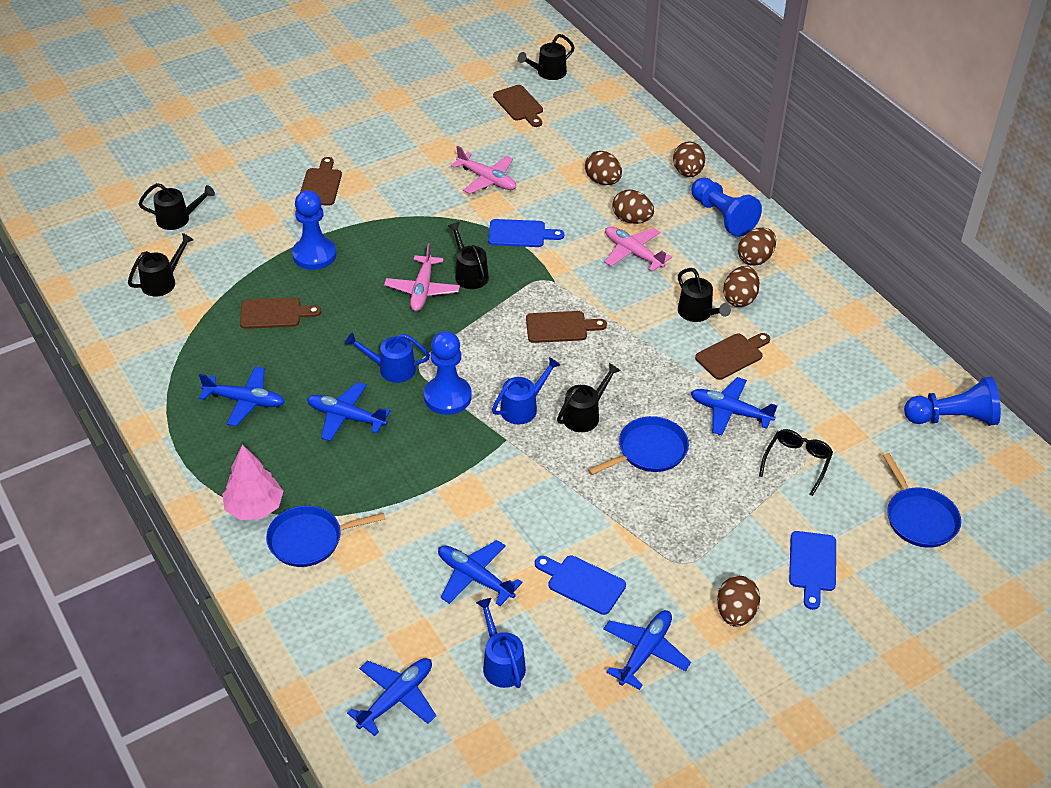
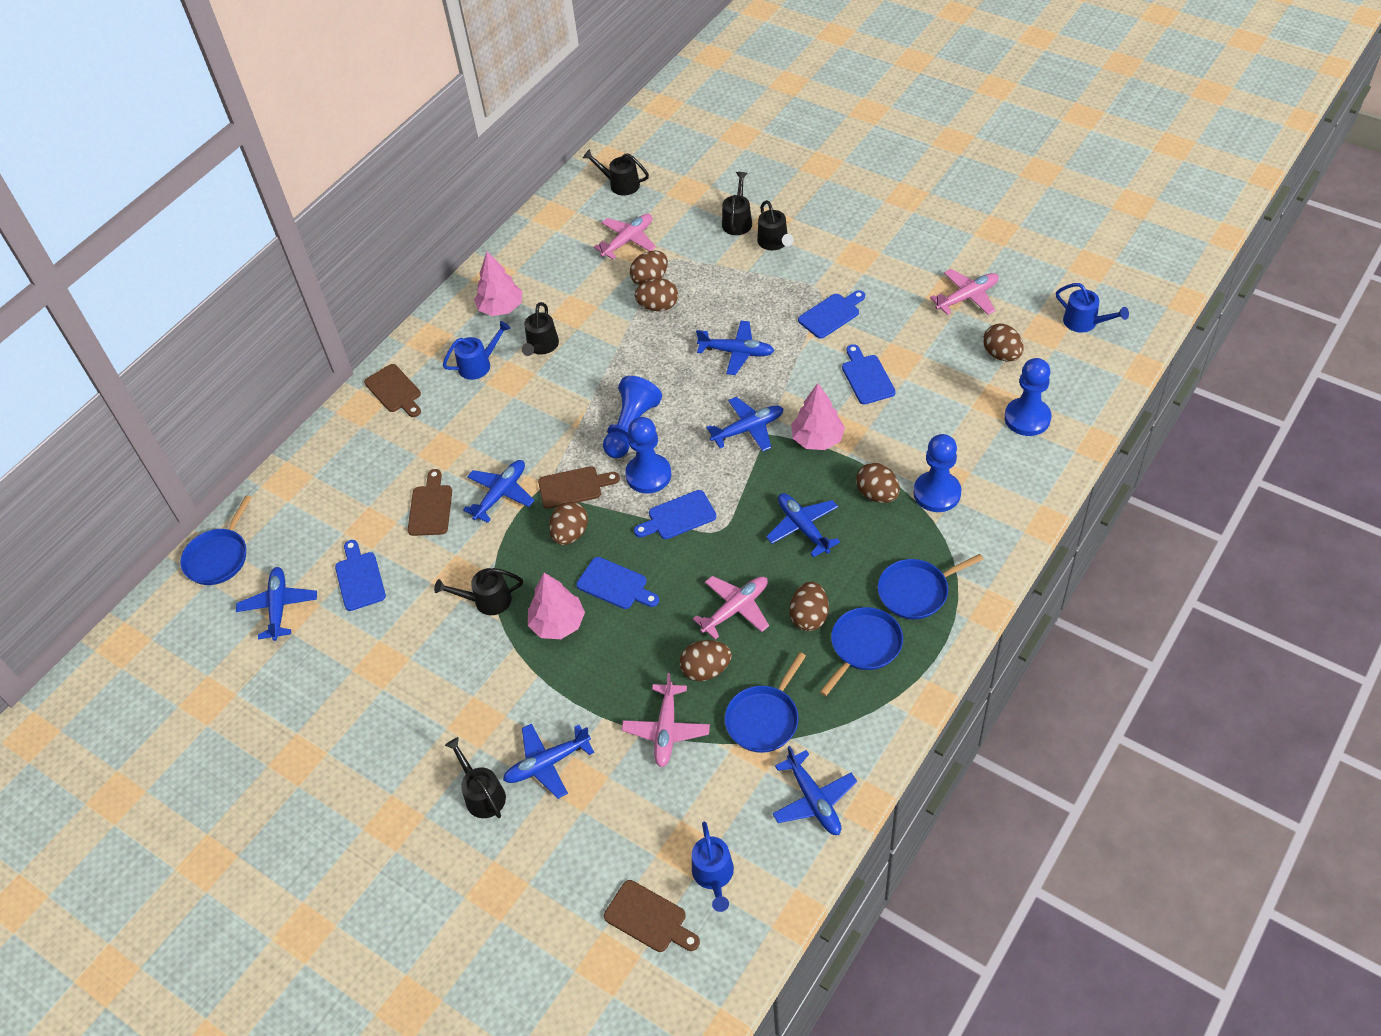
black glasses: 1 -> 0
blue cutting board: 3 -> 5
blue pan: 3 -> 4
blue plane: 6 -> 7
brown cutting board: 5 -> 4
brown egg: 6 -> 7
pink plane: 3 -> 4
pink tree: 1 -> 3

